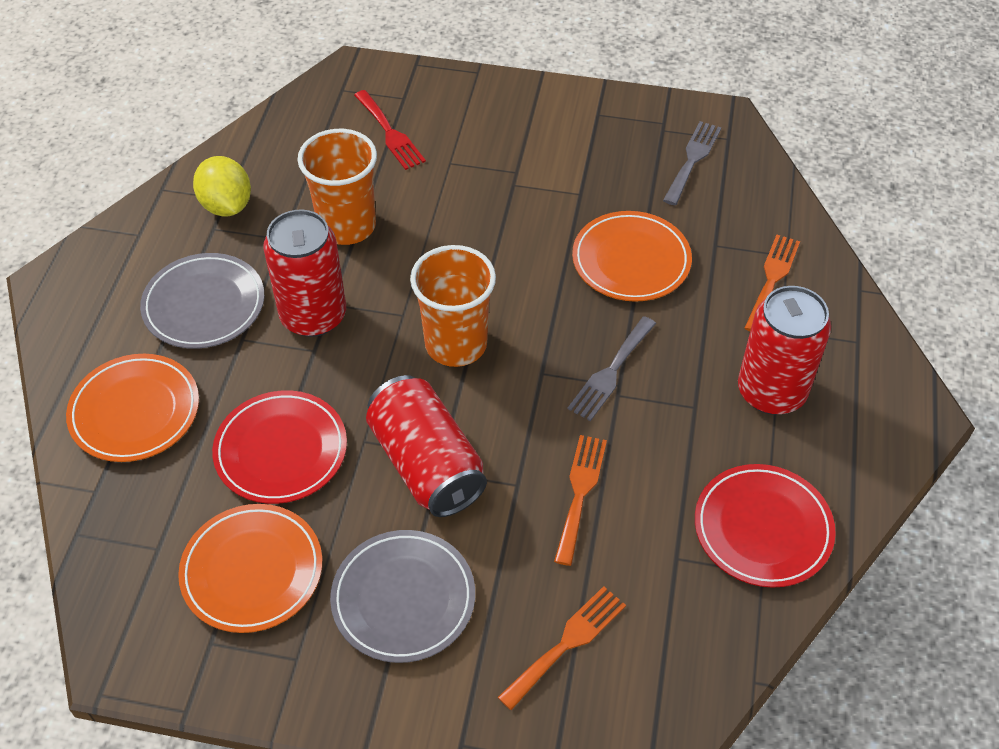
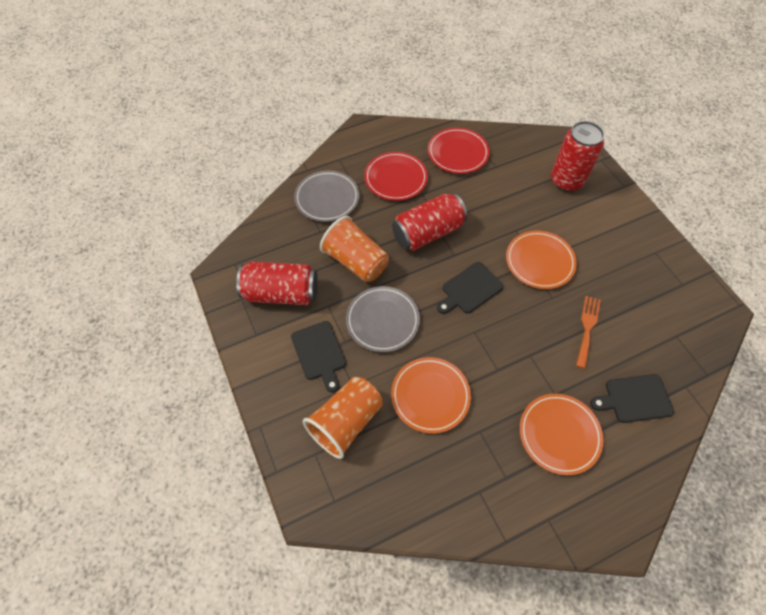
black cutting board: 0 -> 3
grey fork: 2 -> 0
orange fork: 3 -> 1
red fork: 1 -> 0
yellow lemon: 1 -> 0

